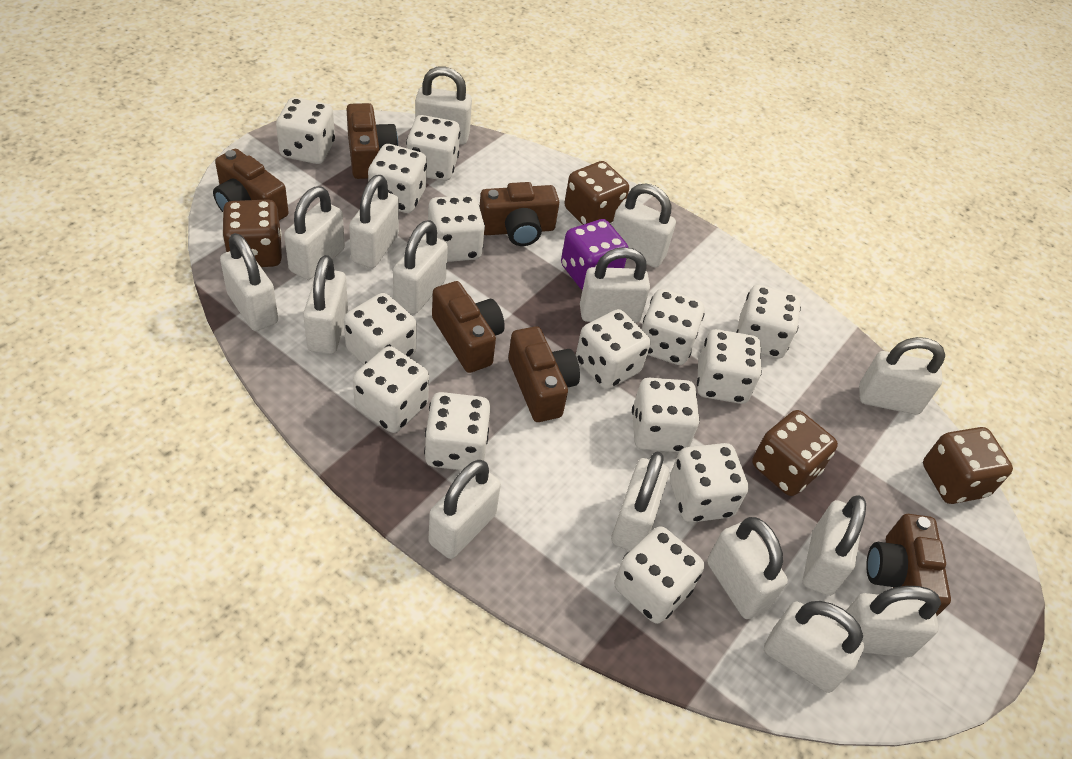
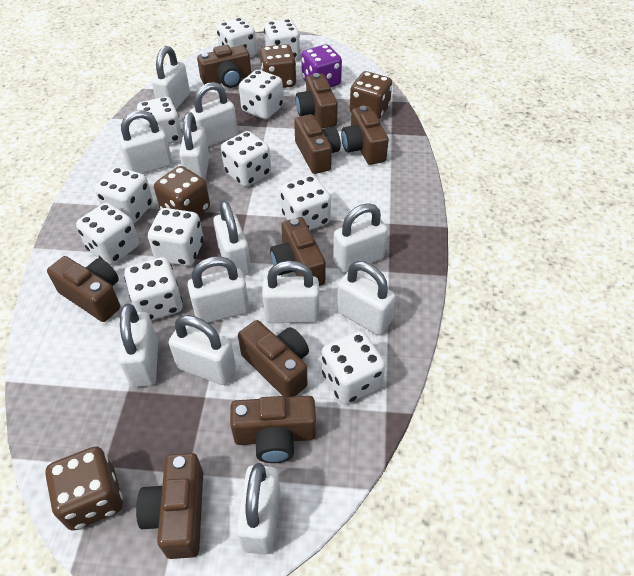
brown camera: 6 -> 9
white dice: 14 -> 11
white padlock: 15 -> 12

